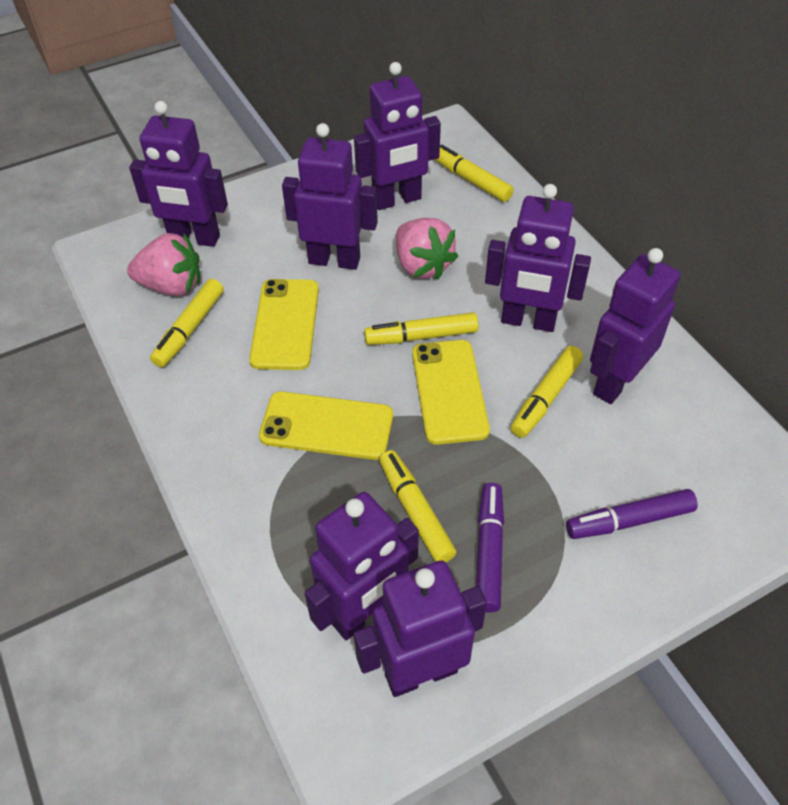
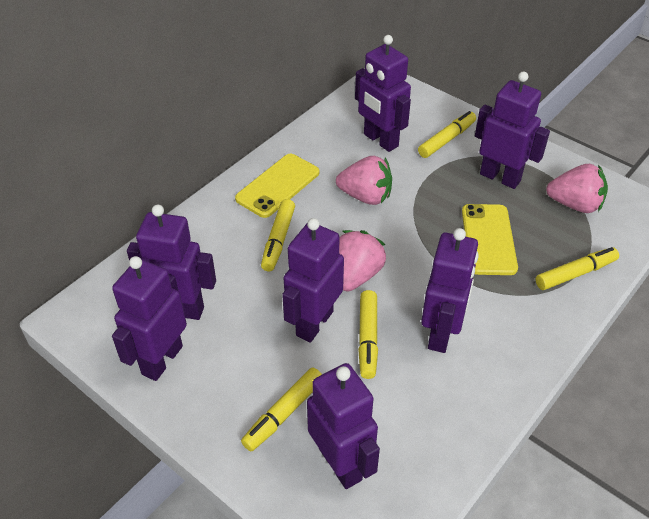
pink strawberry: 2 -> 3
purple marker: 2 -> 0
yellow phone: 3 -> 2

